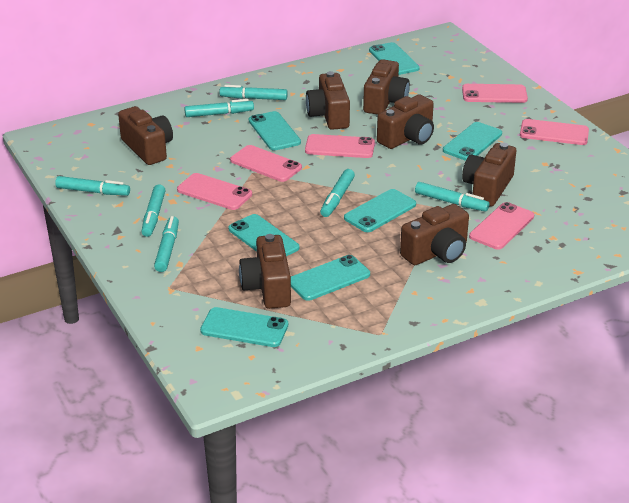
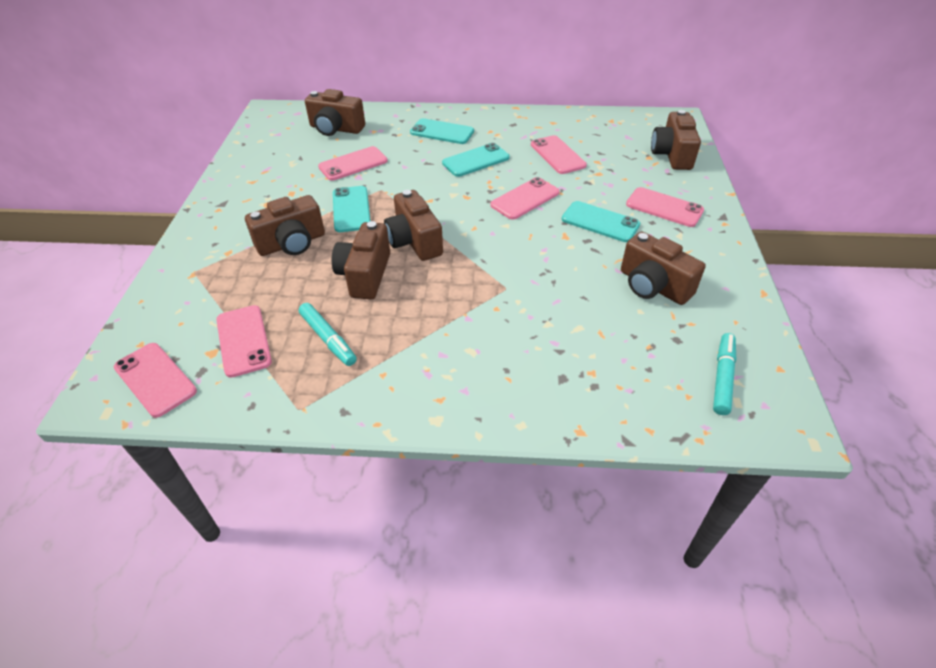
brown camera: 7 -> 6
turquoise marker: 7 -> 2
turquoise phone: 7 -> 4

